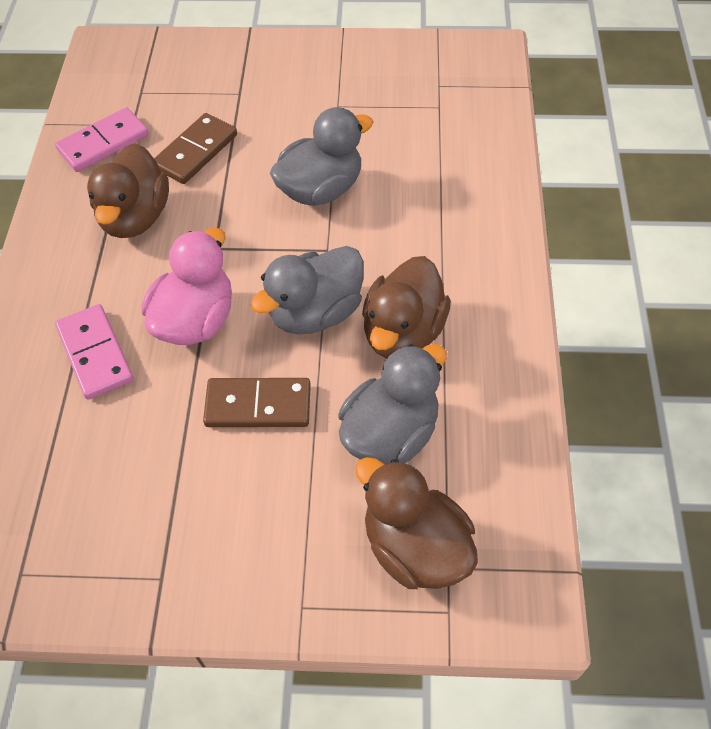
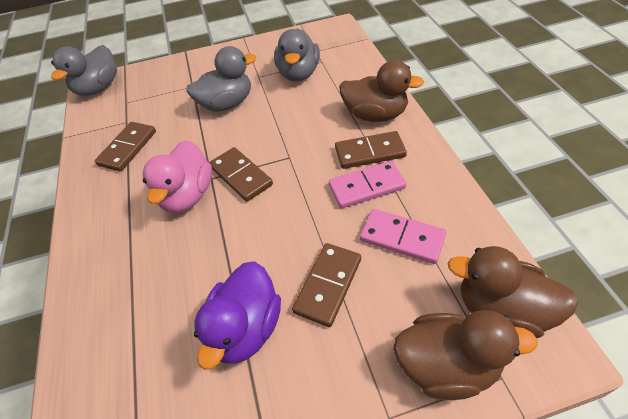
brown domino: 2 -> 4
purple duck: 0 -> 1

